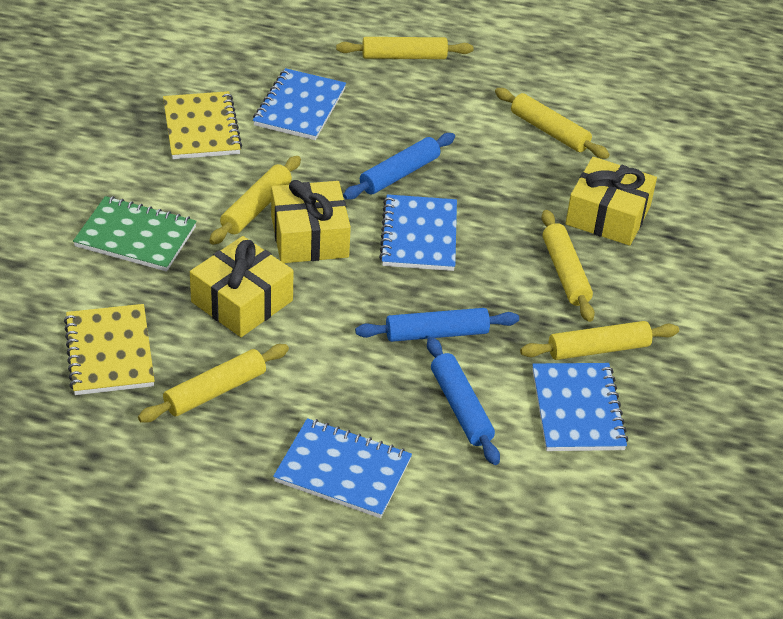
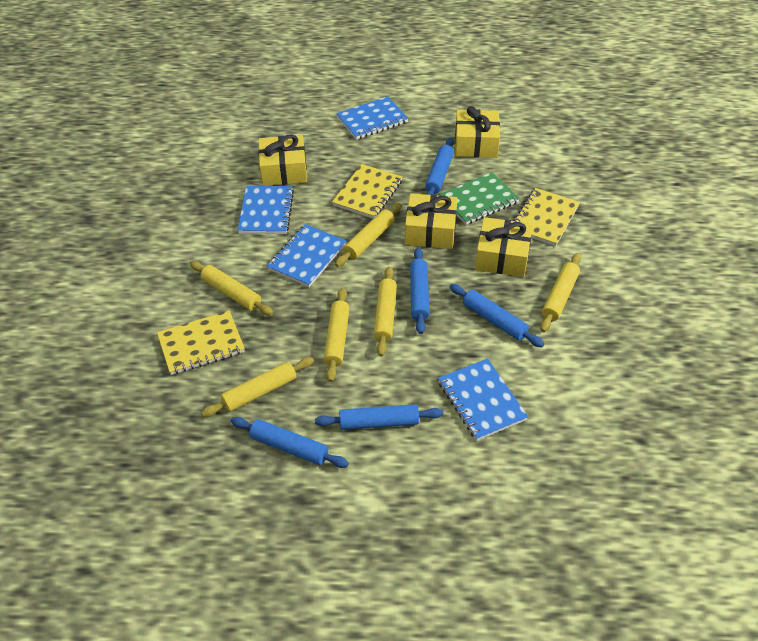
blue rolling pin: 3 -> 5
yellow gift: 3 -> 4
yellow notebook: 2 -> 3

